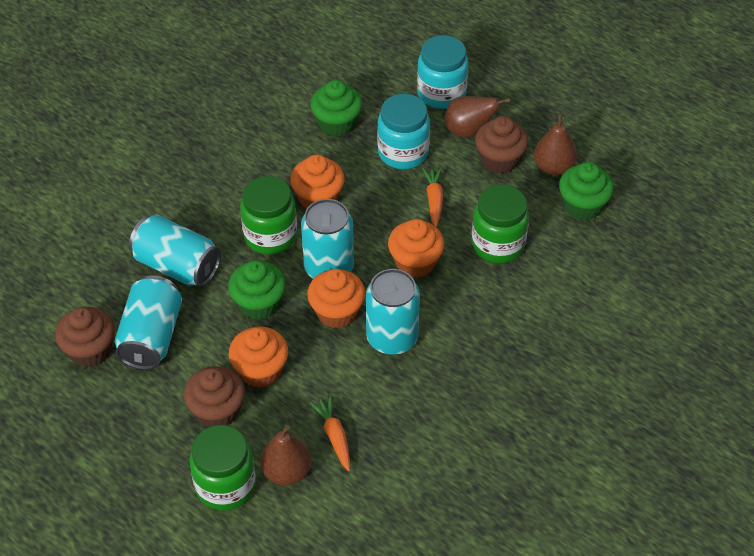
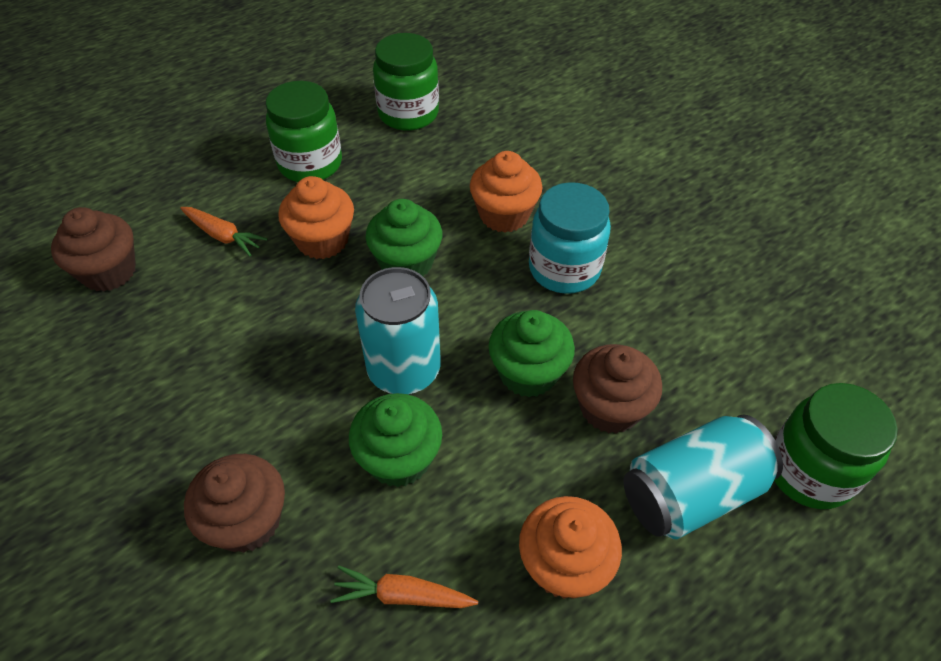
brown pear: 3 -> 0
orange cupcake: 4 -> 3
turquoise can: 4 -> 2
turquoise jar: 2 -> 1

